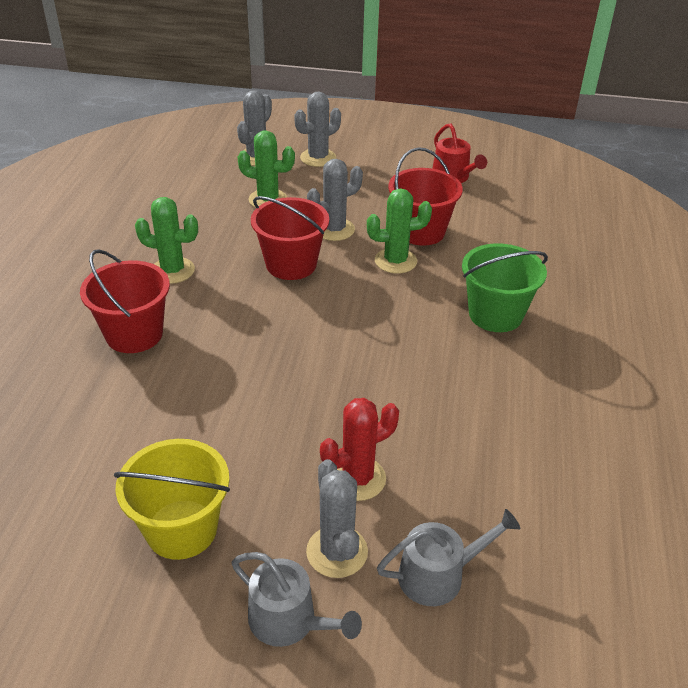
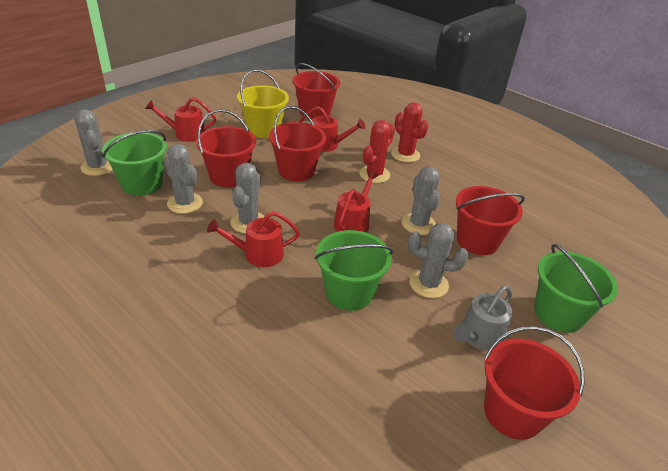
green bucket: 1 -> 3
green cactus: 3 -> 0
grey cactus: 4 -> 5
grey watering can: 2 -> 1
red bucket: 3 -> 5
red cactus: 1 -> 2
red watering can: 1 -> 4

